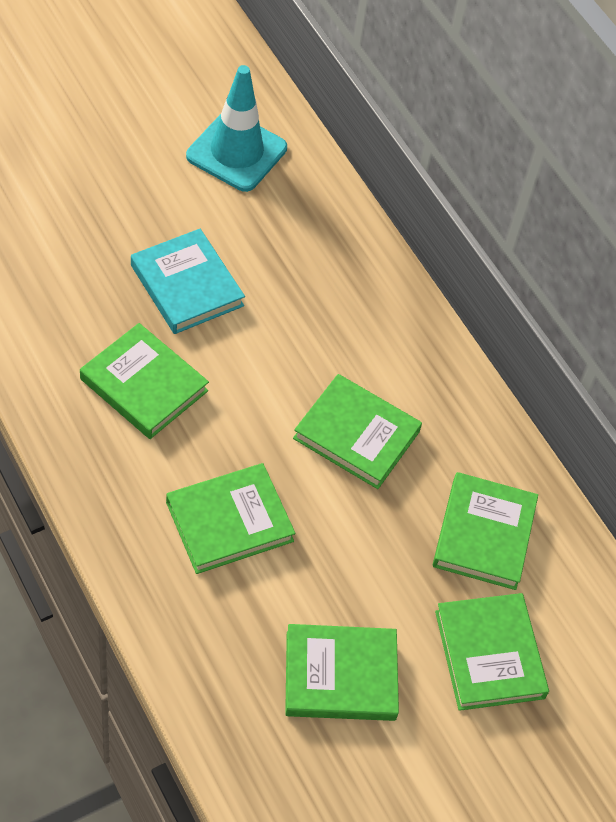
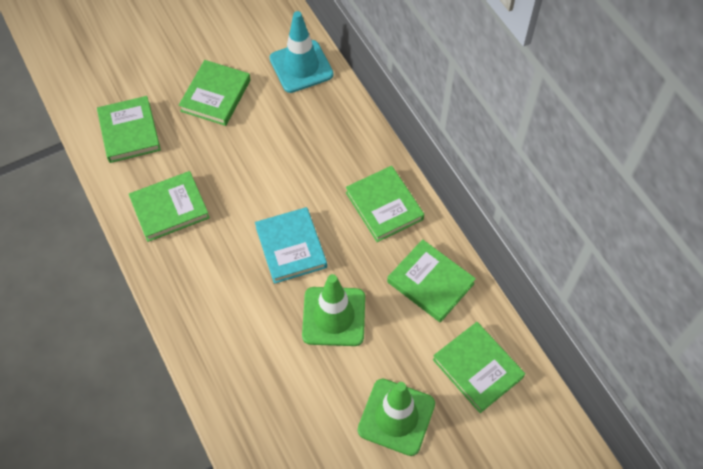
green traffic cone: 0 -> 2

